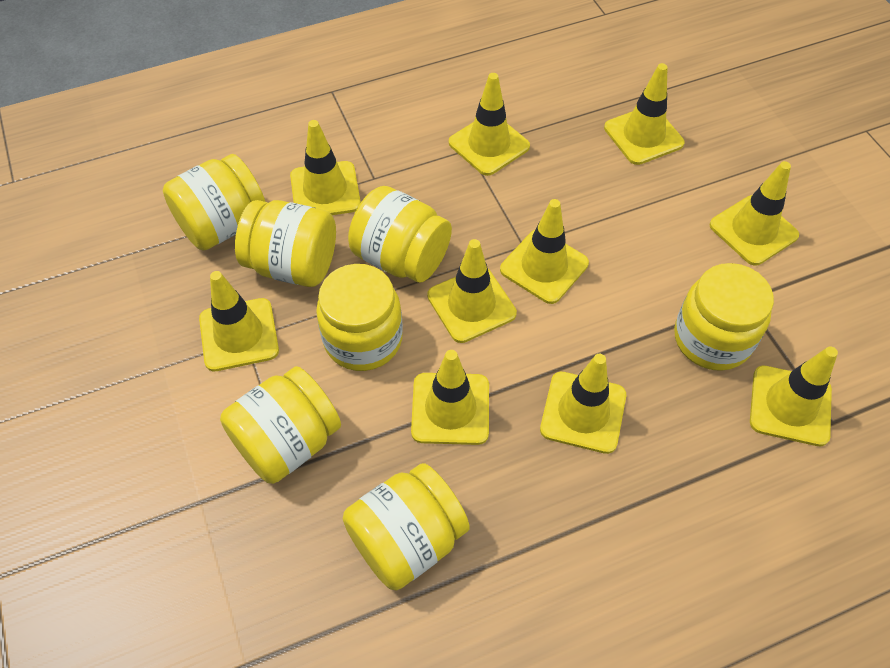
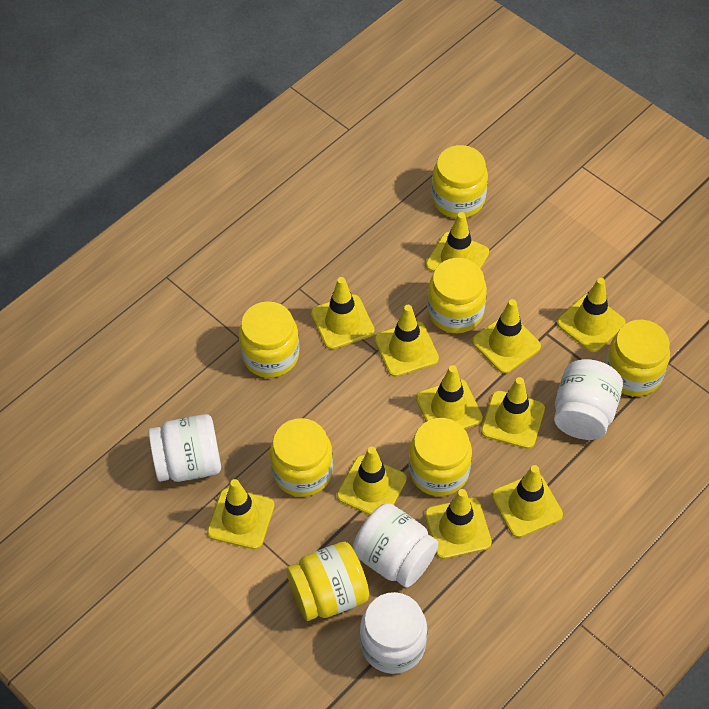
white jar: 0 -> 4
yellow traffic cone: 10 -> 11

